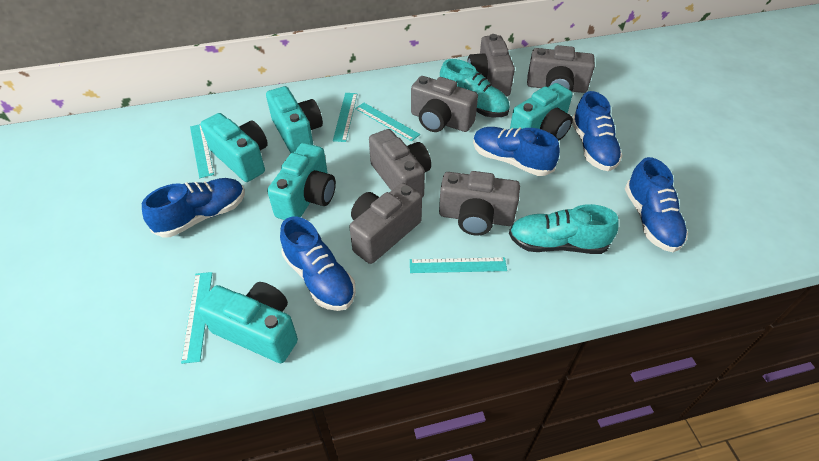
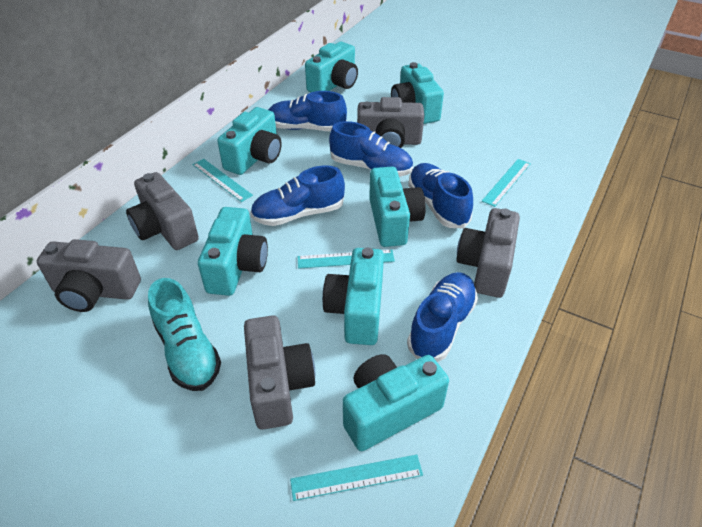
grey camera: 6 -> 5
turquoise camera: 5 -> 7
turquoise ruler: 5 -> 4
turquoise shoe: 2 -> 1

